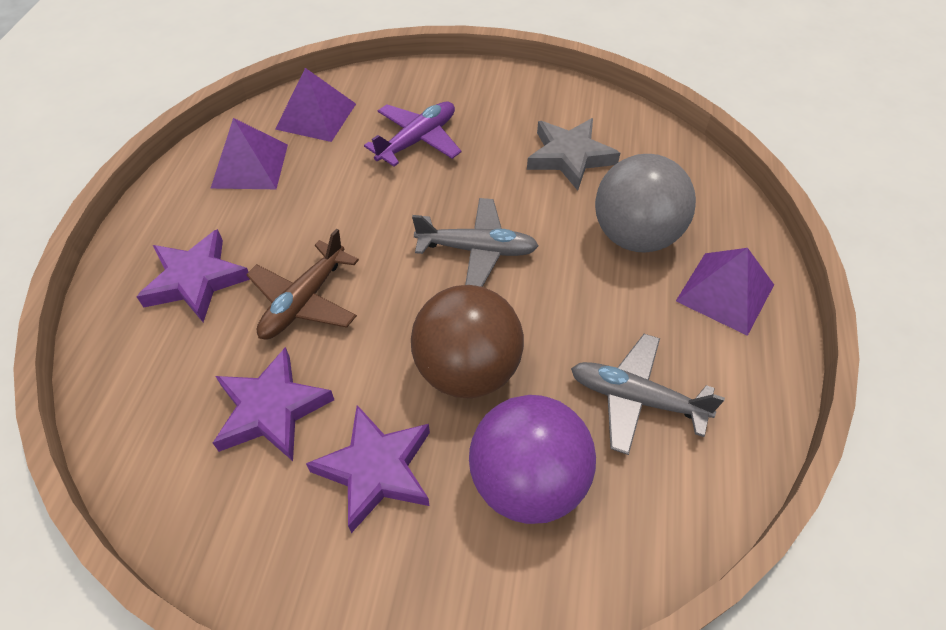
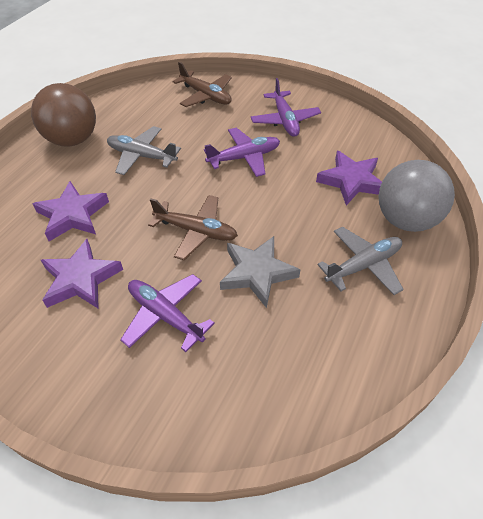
brown plane: 1 -> 2
purple ball: 1 -> 0
purple plane: 1 -> 3
purple pyramid: 3 -> 0

